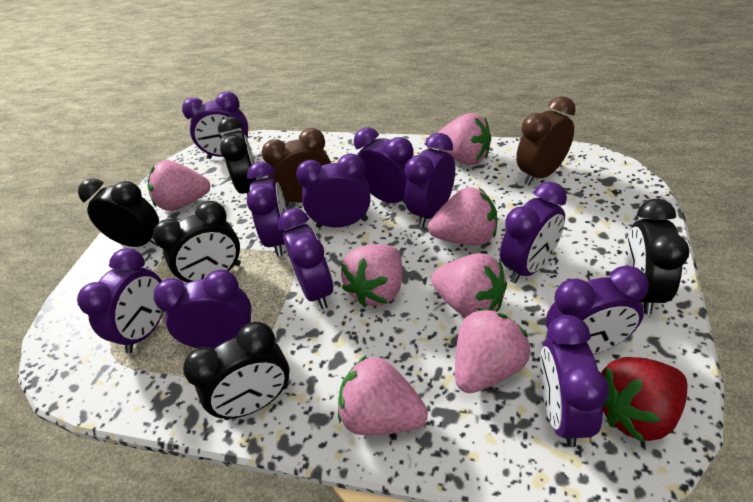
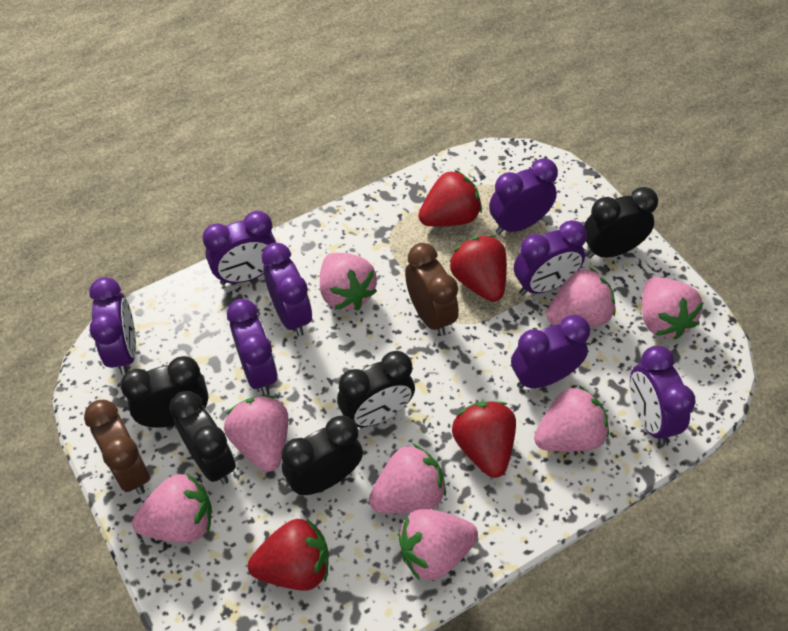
pink strawberry: 7 -> 8
purple clock: 11 -> 8
red strawberry: 1 -> 4

